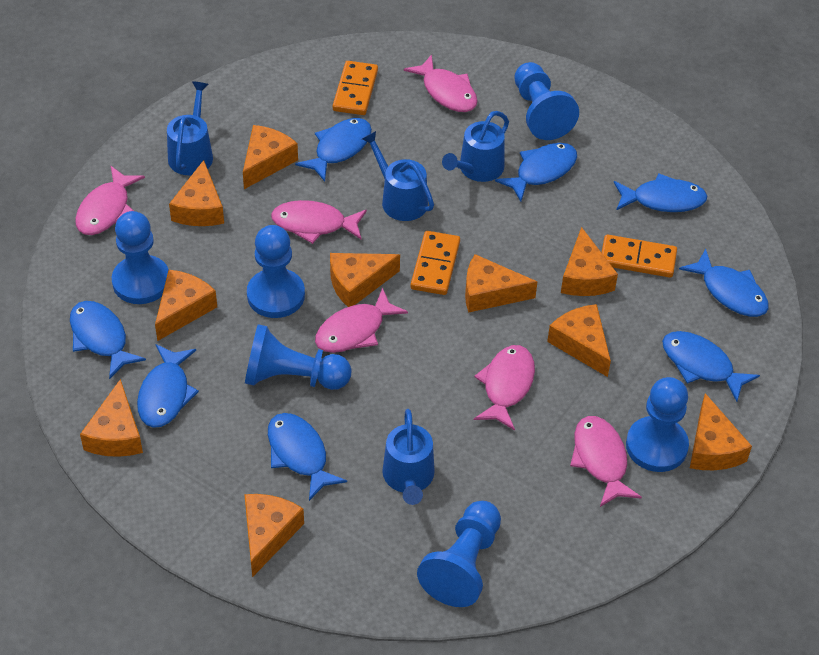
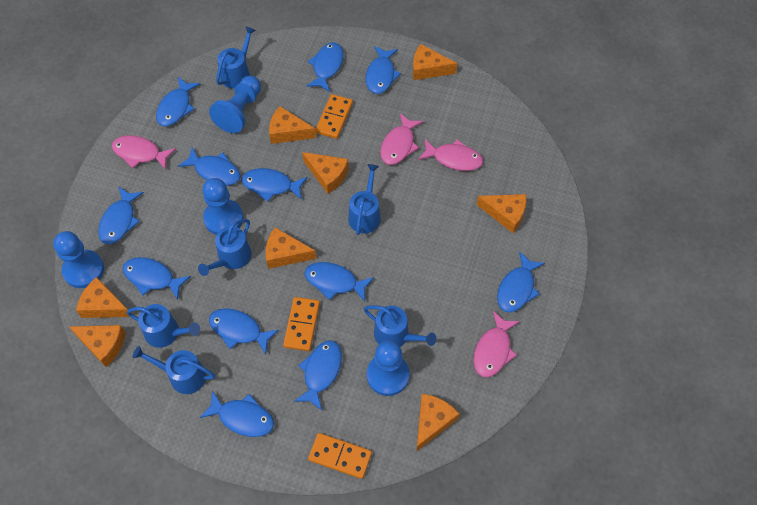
blue fish: 8 -> 12
blue pawn: 6 -> 4
blue watering can: 4 -> 6
orange cheese: 10 -> 8
pink fish: 6 -> 4

